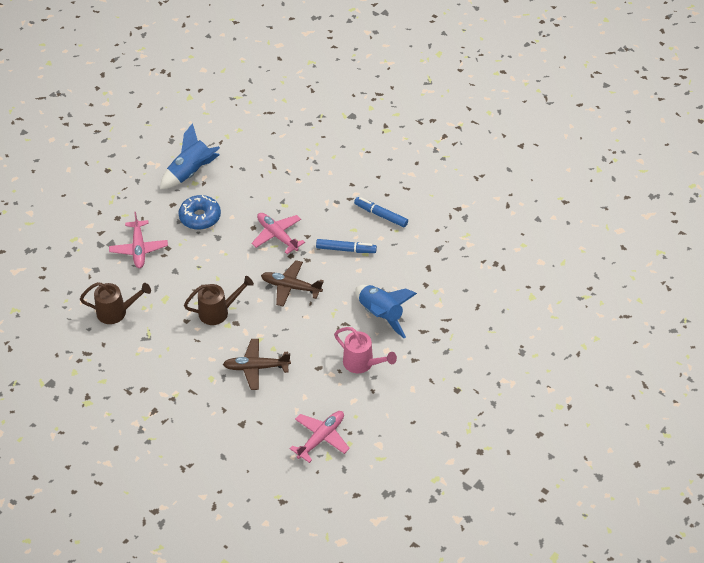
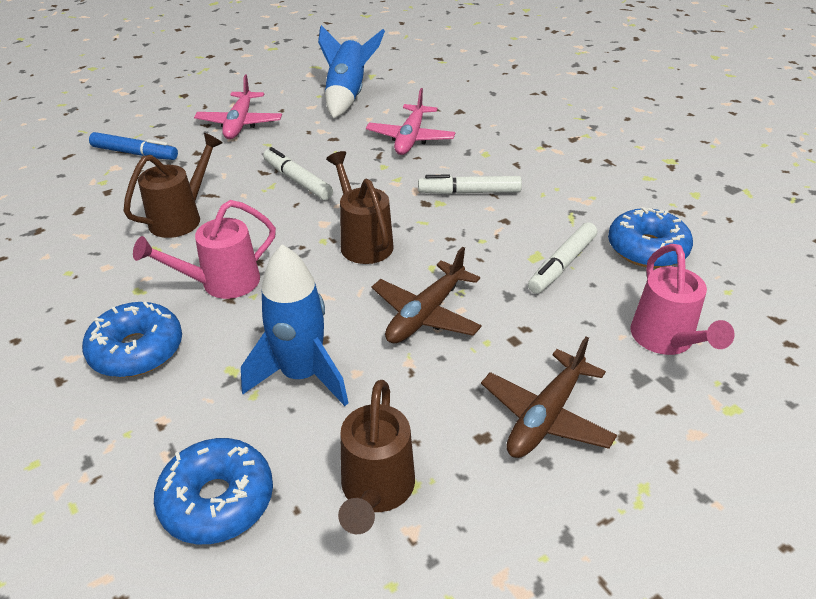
blue donut: 1 -> 3
blue marker: 2 -> 1
brown watering can: 2 -> 3
pink plane: 3 -> 2
pink watering can: 1 -> 2
white marker: 0 -> 3

